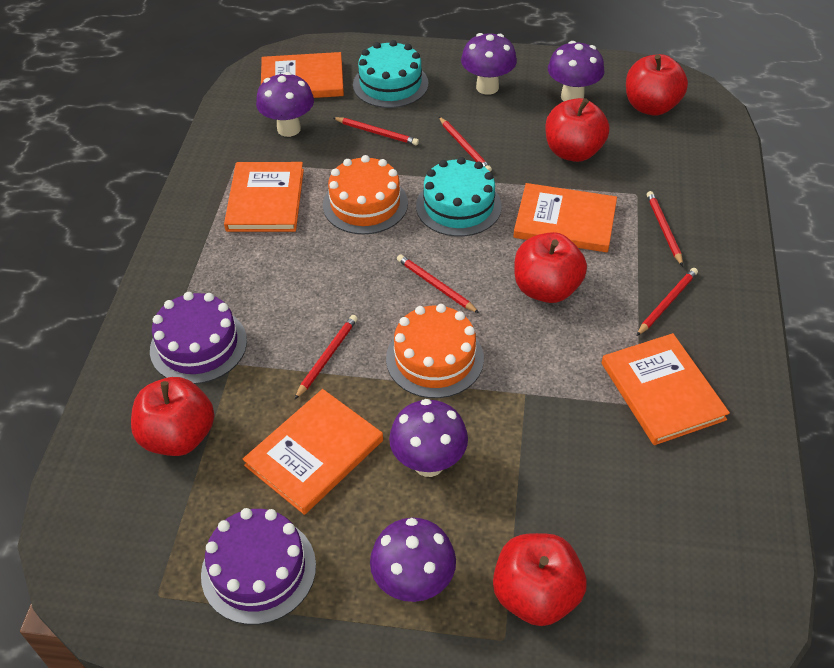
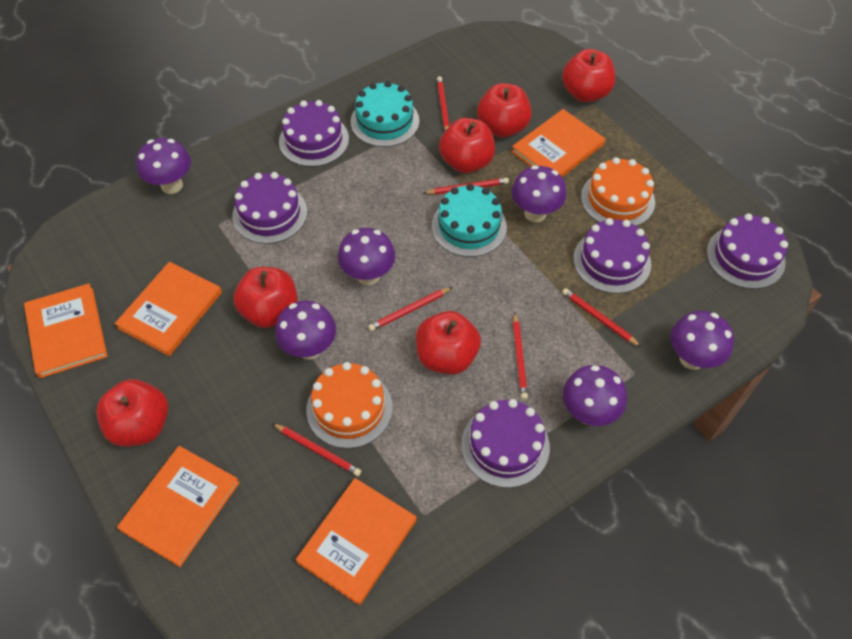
purple cake: 2 -> 5
purple mushroom: 5 -> 6
red apple: 5 -> 6

